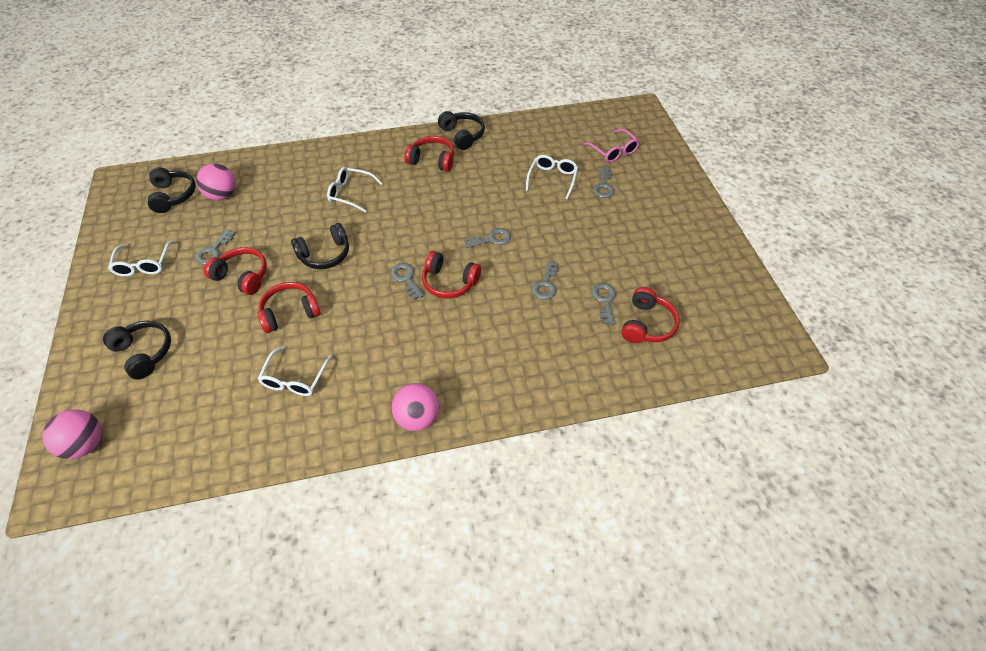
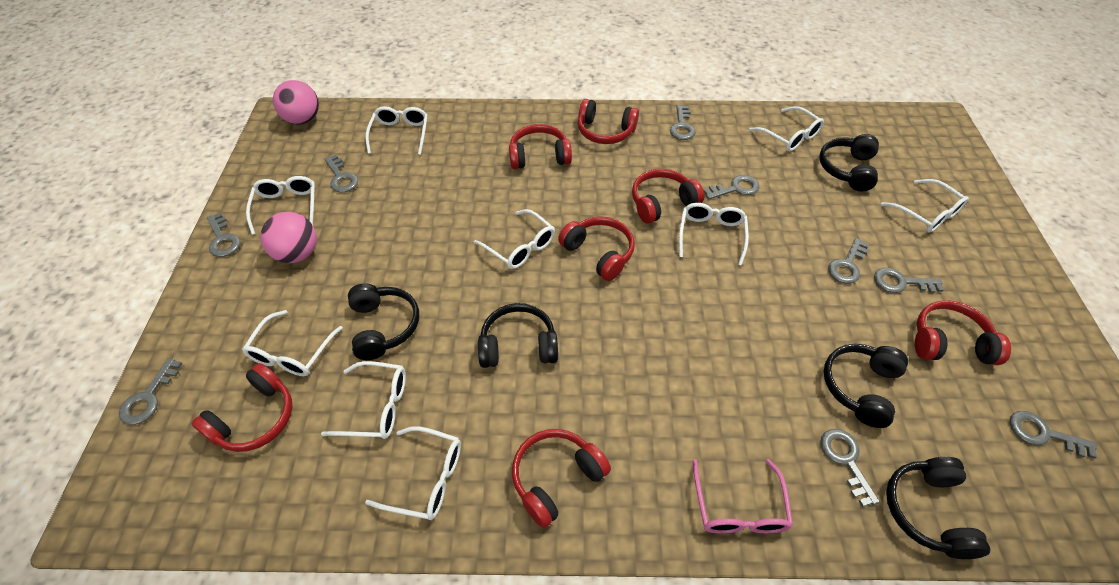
black headphones: 4 -> 5
grey key: 6 -> 9
pink ball: 3 -> 2
red headphones: 5 -> 7
white glasses: 4 -> 9

